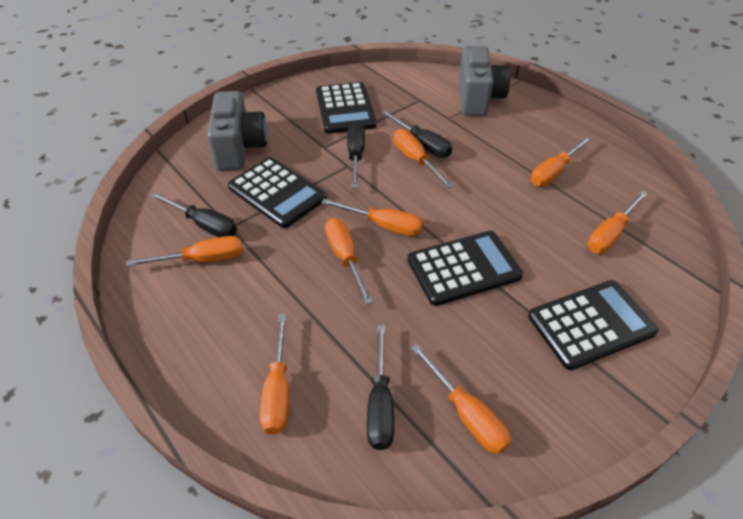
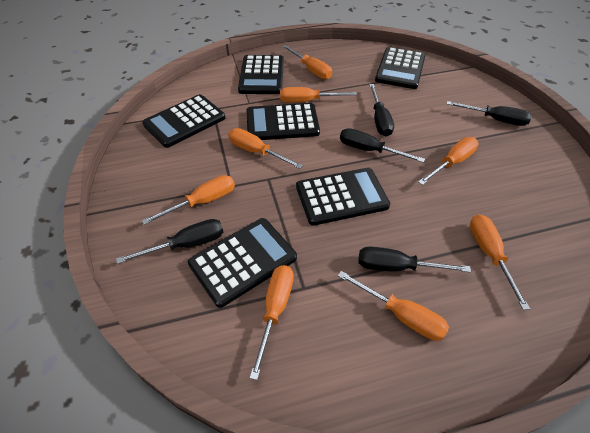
black calculator: 4 -> 6
black screwdriver: 4 -> 5
grey camera: 2 -> 0

